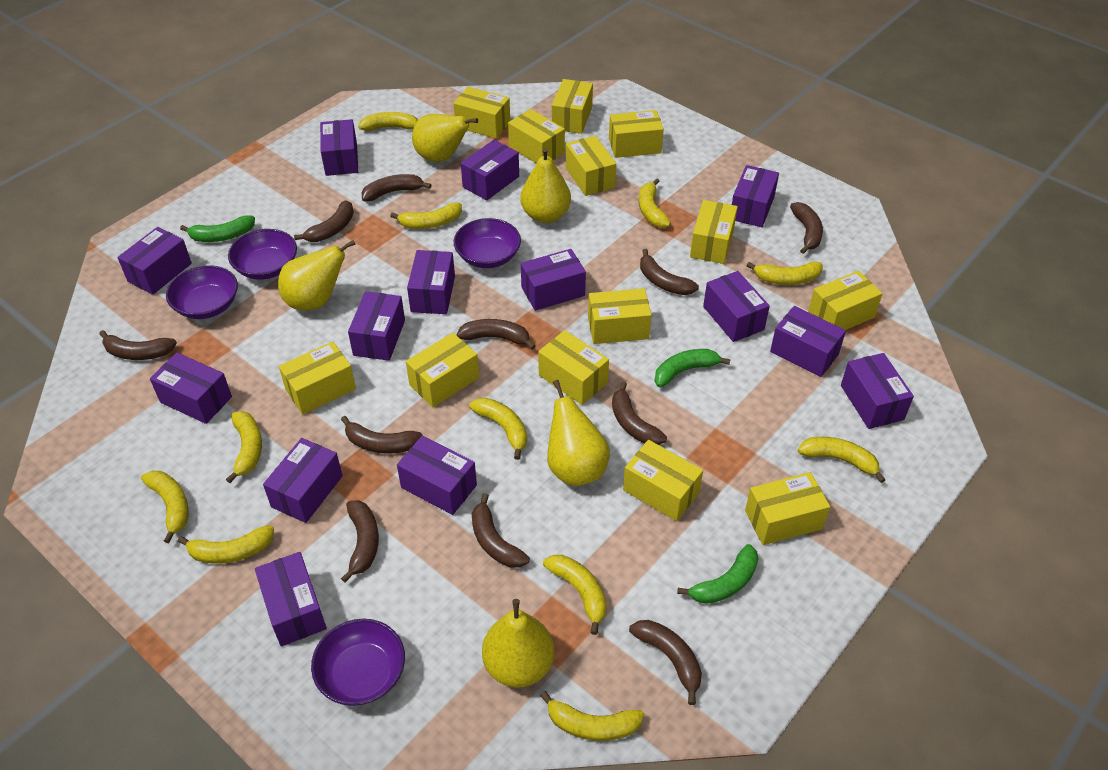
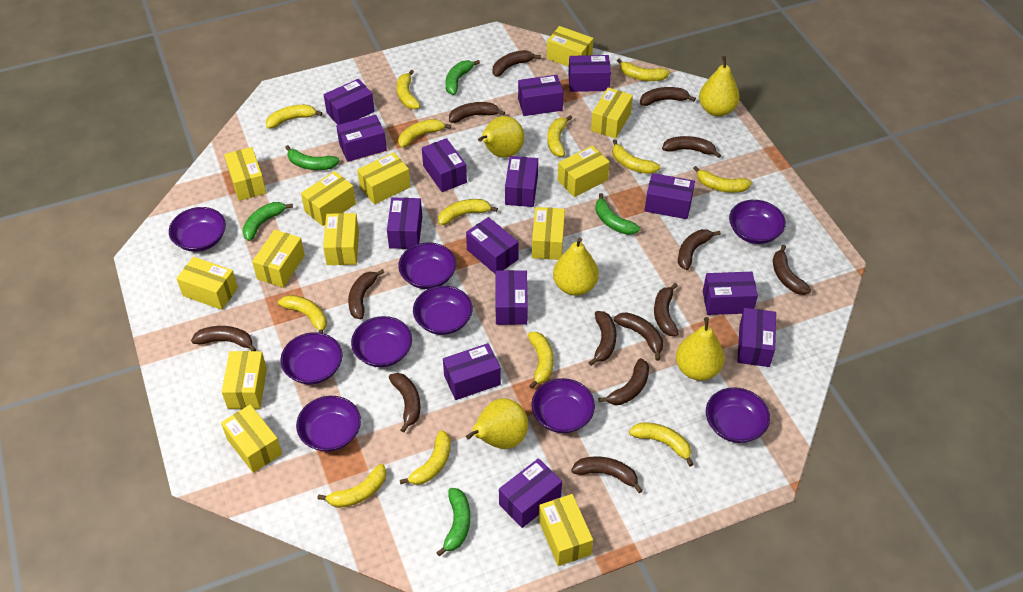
brown banana: 11 -> 14
green banana: 3 -> 5
purple bowl: 4 -> 9
yellow banana: 11 -> 13

